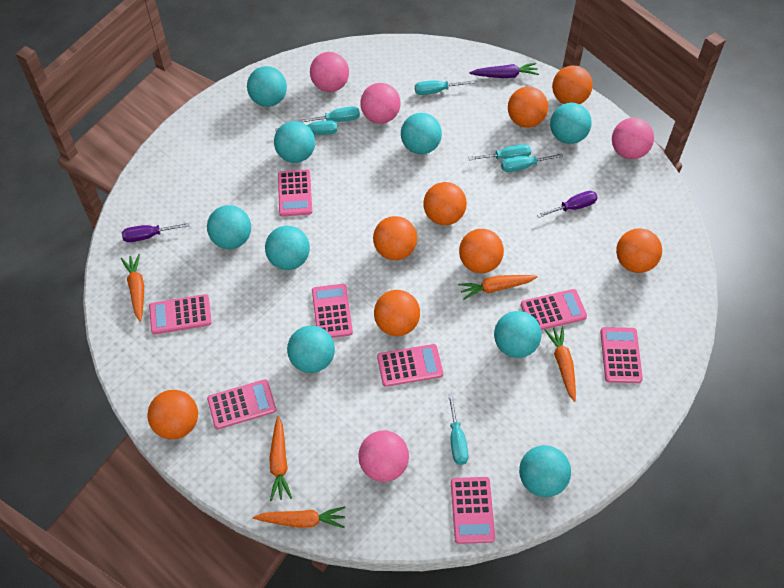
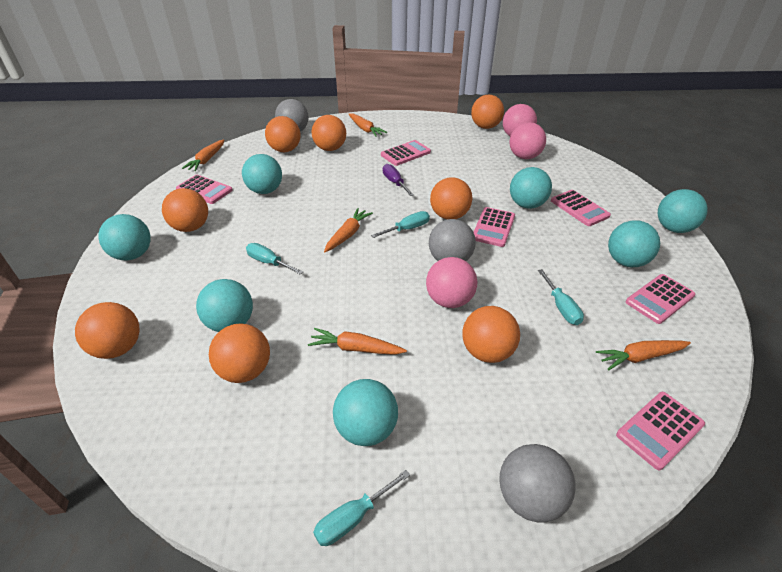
grey ball: 0 -> 3
pink ball: 4 -> 3
pink calculator: 8 -> 6
purple carrot: 1 -> 0
purple screwdriver: 2 -> 1
turquoise ball: 9 -> 7
turquoise screwdriver: 6 -> 4

